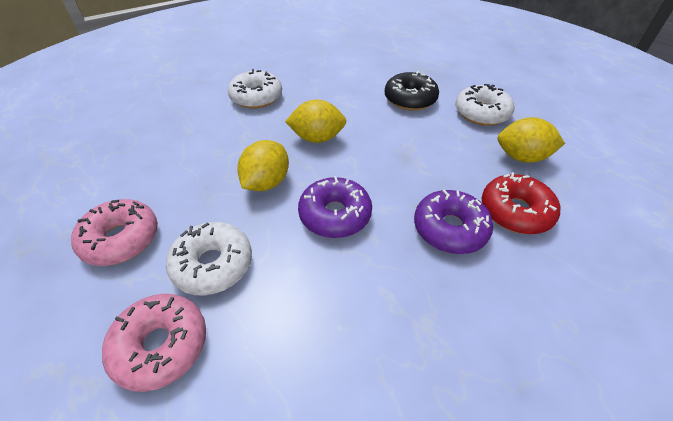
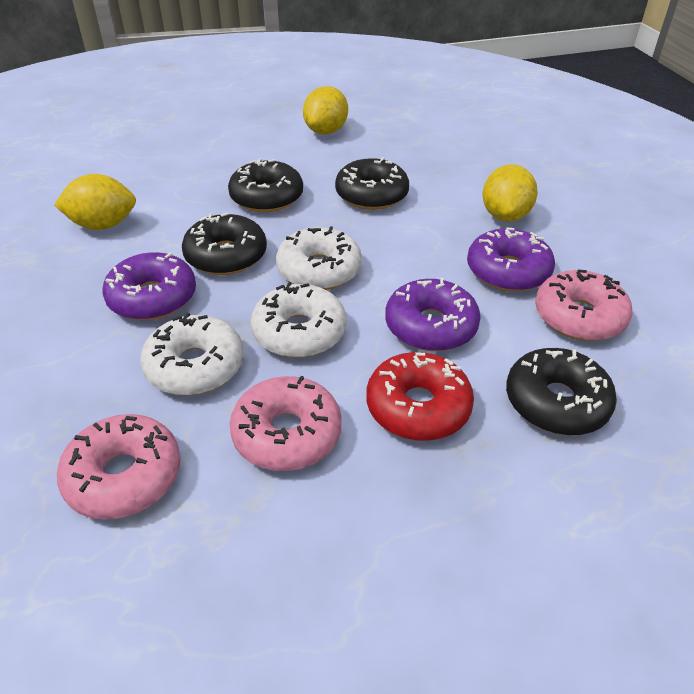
black donut: 1 -> 4
pink donut: 2 -> 3
purple donut: 2 -> 3

